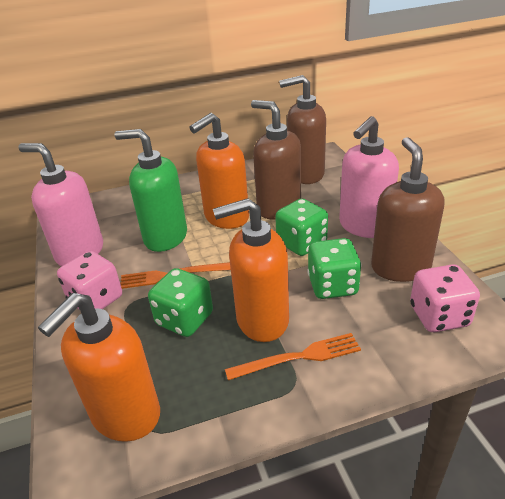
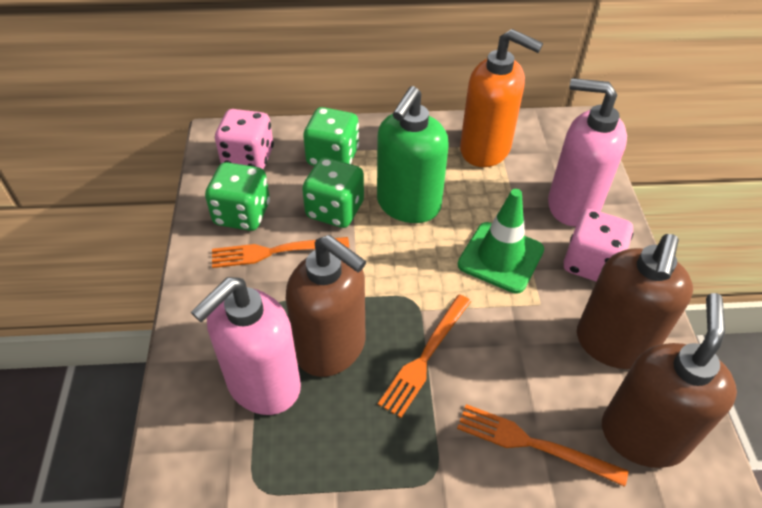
green traffic cone: 0 -> 1
orange fork: 2 -> 3
orange soap dispenser: 3 -> 1

